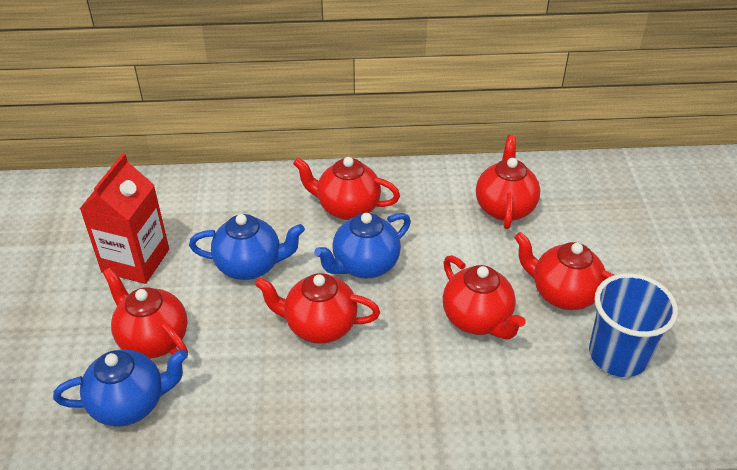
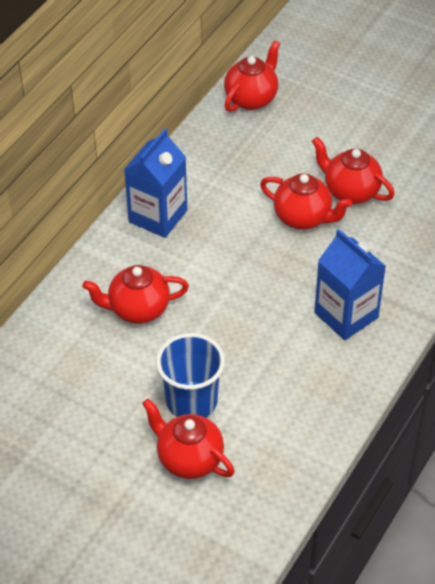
blue carton: 0 -> 2
blue teapot: 3 -> 0
red carton: 1 -> 0
red teapot: 6 -> 5

